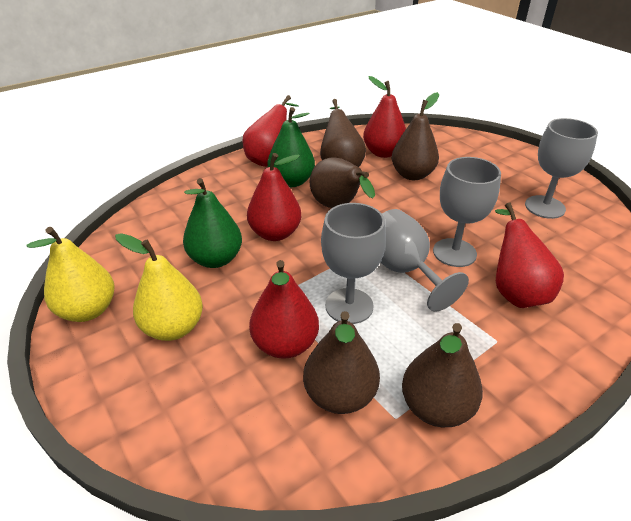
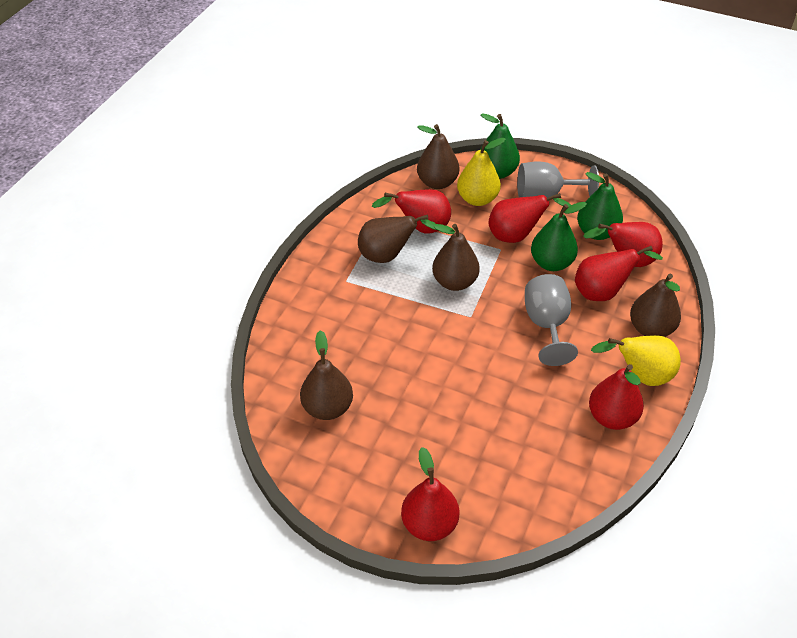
green pear: 2 -> 3
grey goblet: 4 -> 2
red pear: 5 -> 6

